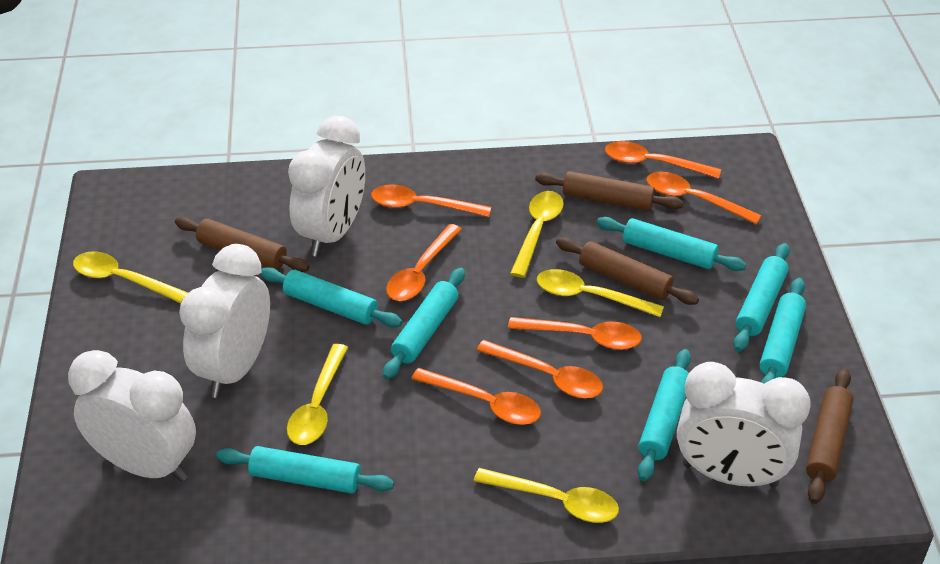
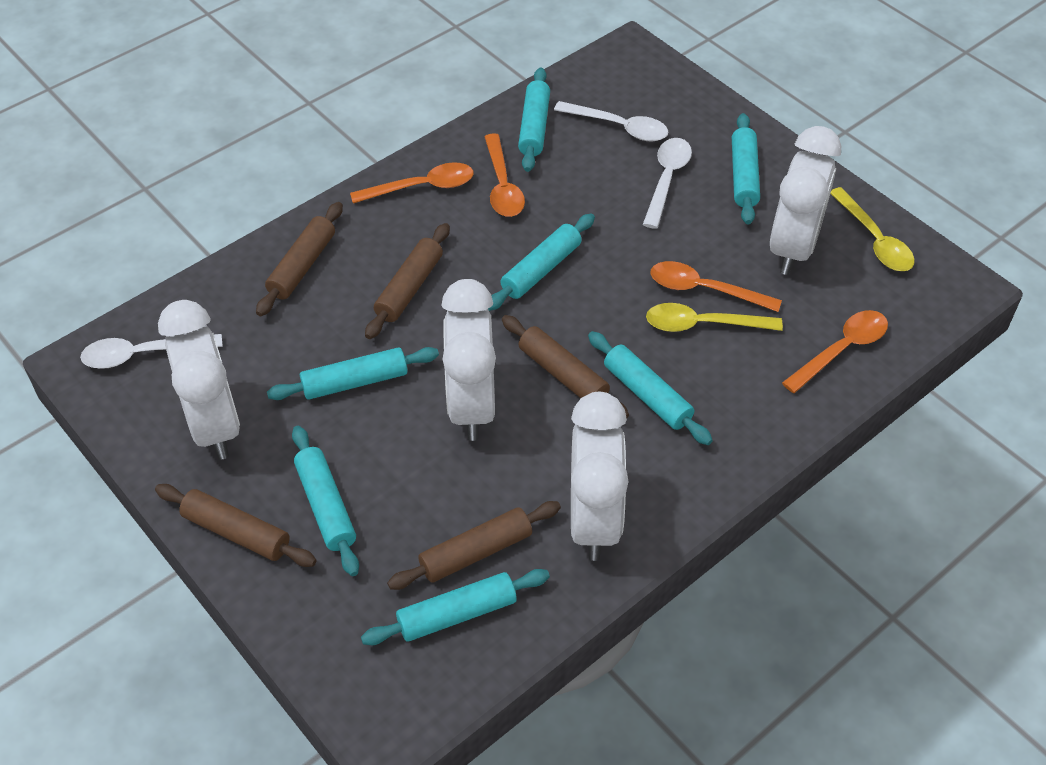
brown rolling pin: 4 -> 5
orange spoon: 7 -> 4
white spoon: 0 -> 3
yellow spoon: 5 -> 2

